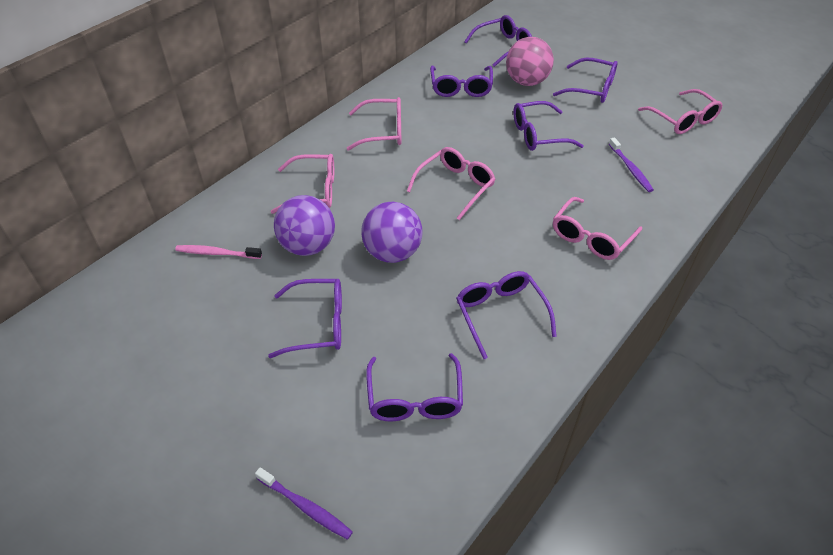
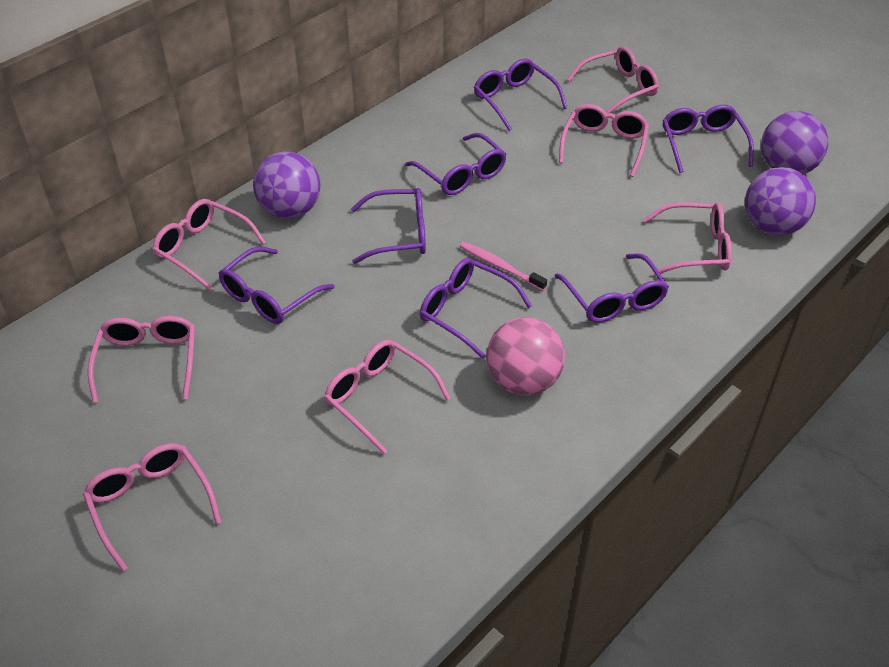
pink glasses: 5 -> 7
purple ball: 2 -> 3
purple toothbrush: 2 -> 0

